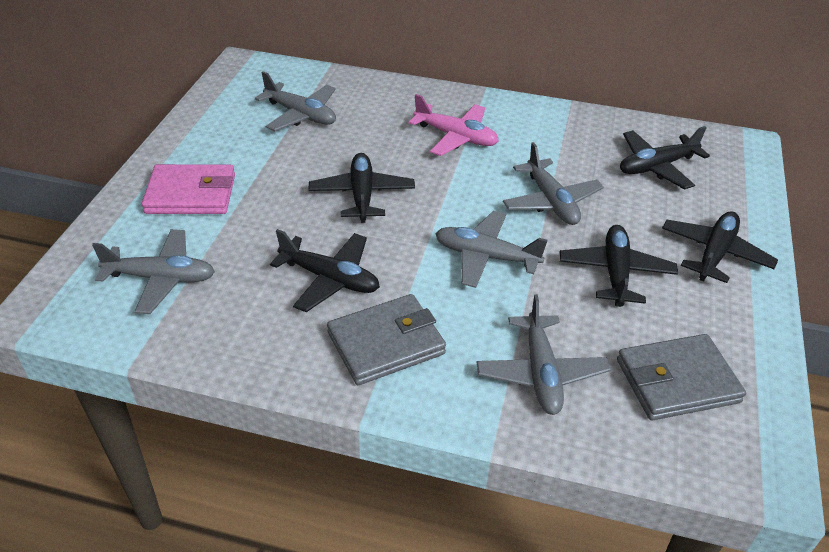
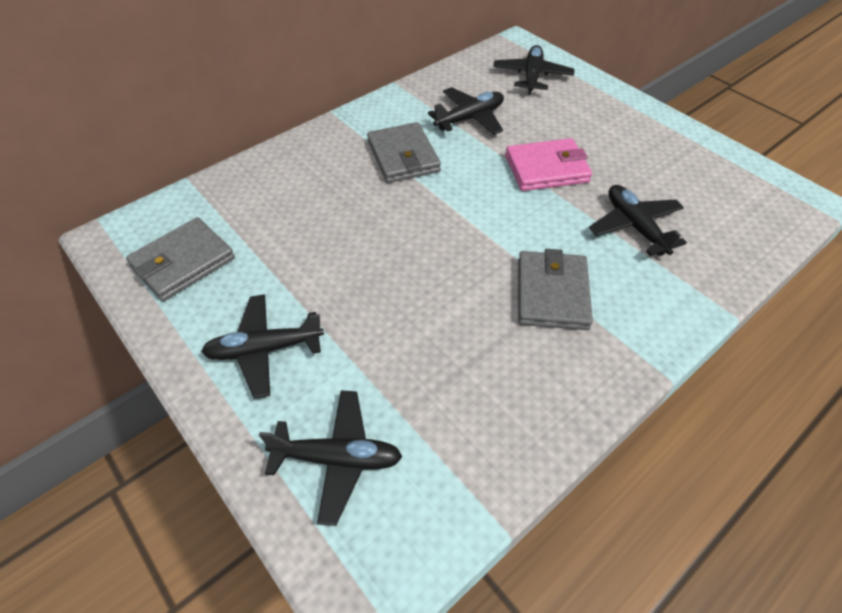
grey plane: 5 -> 0
grey wallet: 2 -> 3
pink plane: 1 -> 0

